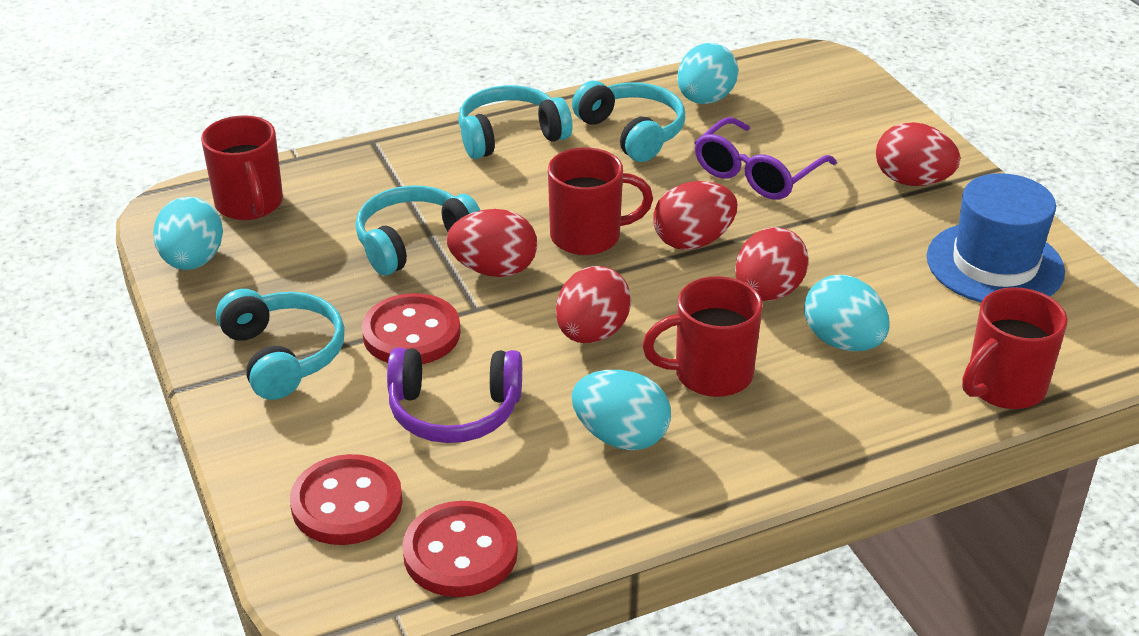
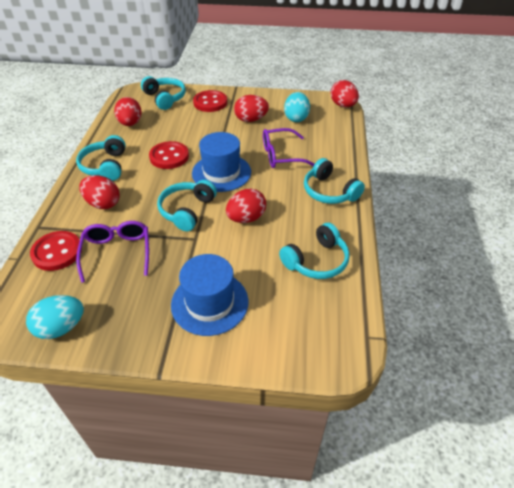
blue hat: 1 -> 2
purple glasses: 1 -> 2
purple headphones: 1 -> 0
red mug: 4 -> 0
turquoise egg: 4 -> 2
turquoise headphones: 4 -> 5

